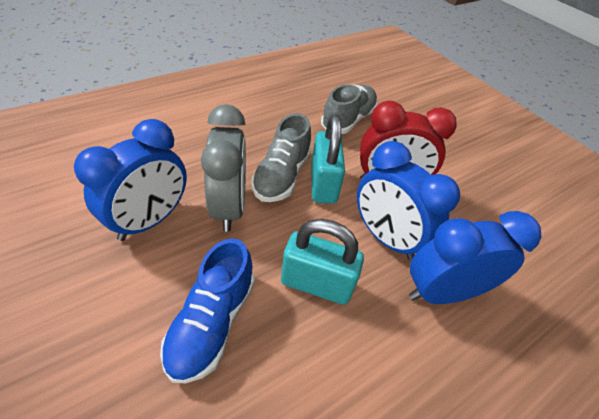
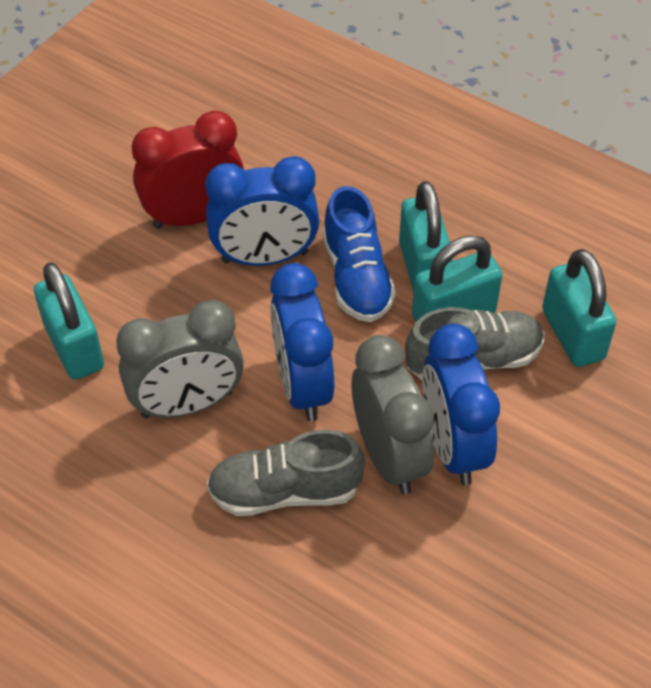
grey clock: 1 -> 2
turquoise padlock: 2 -> 4

